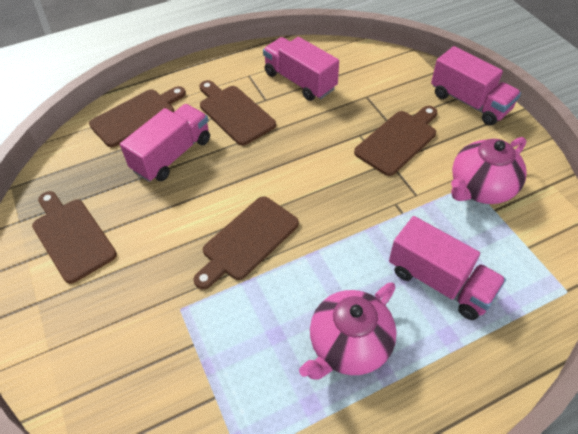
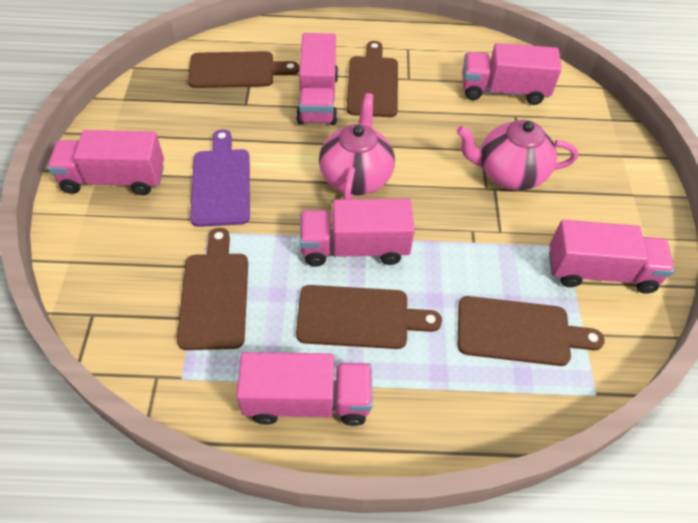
pink truck: 4 -> 6
purple cutting board: 0 -> 1

